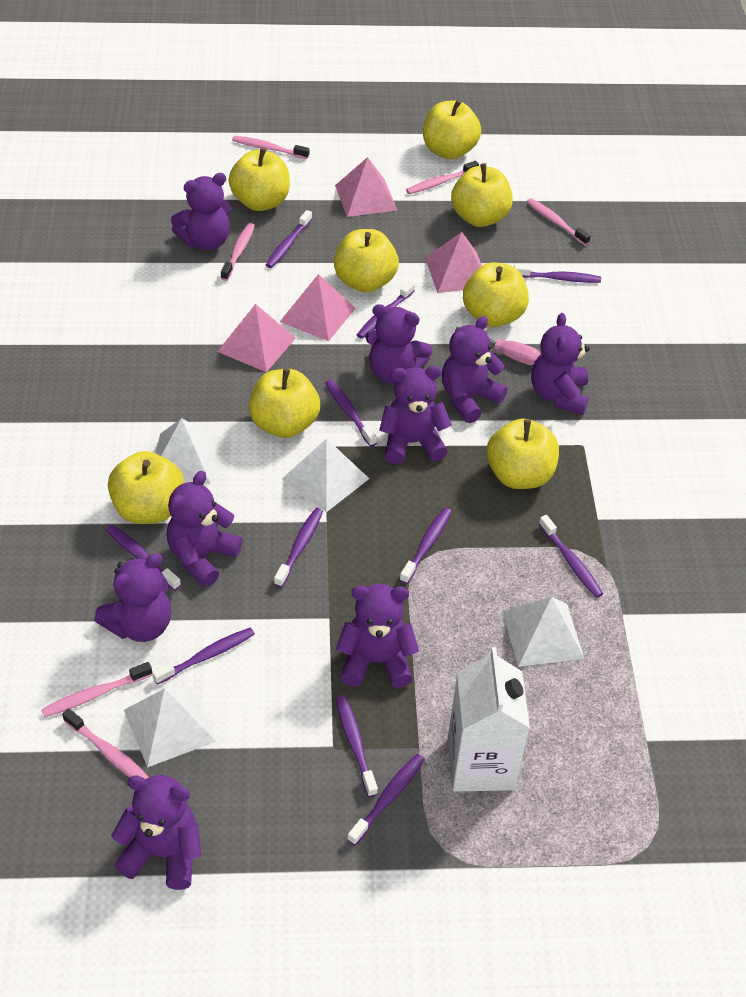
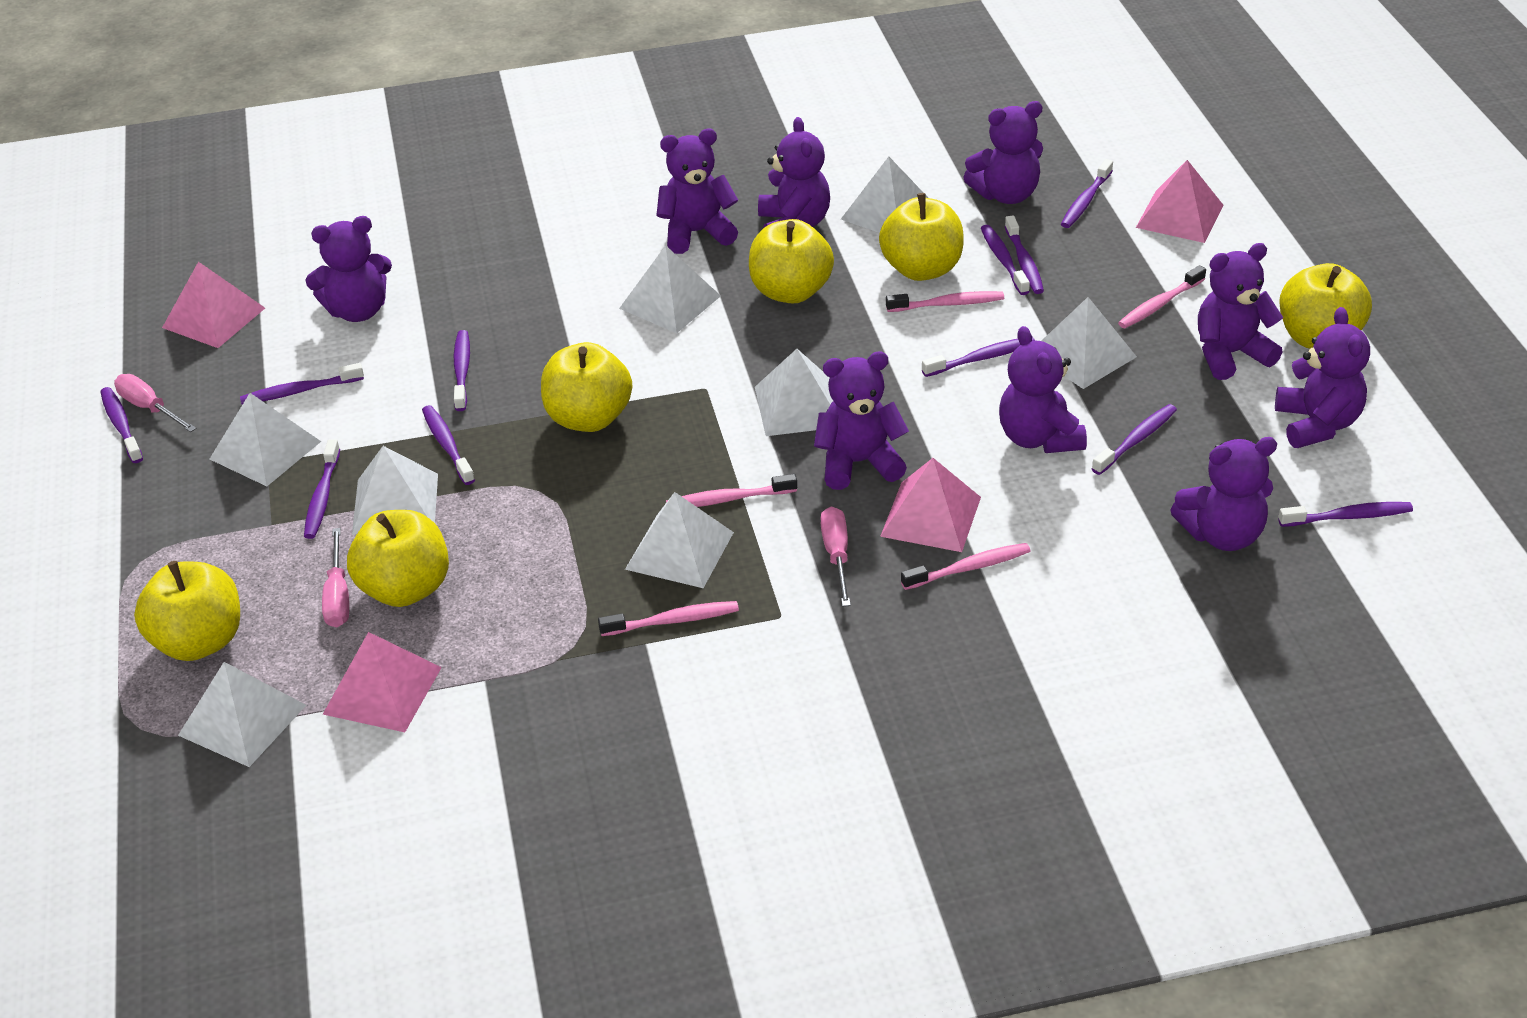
pink screwdriver: 1 -> 3
pink toothbrush: 6 -> 5
white carton: 1 -> 0
white pyramid: 4 -> 8
yellow apple: 8 -> 6

